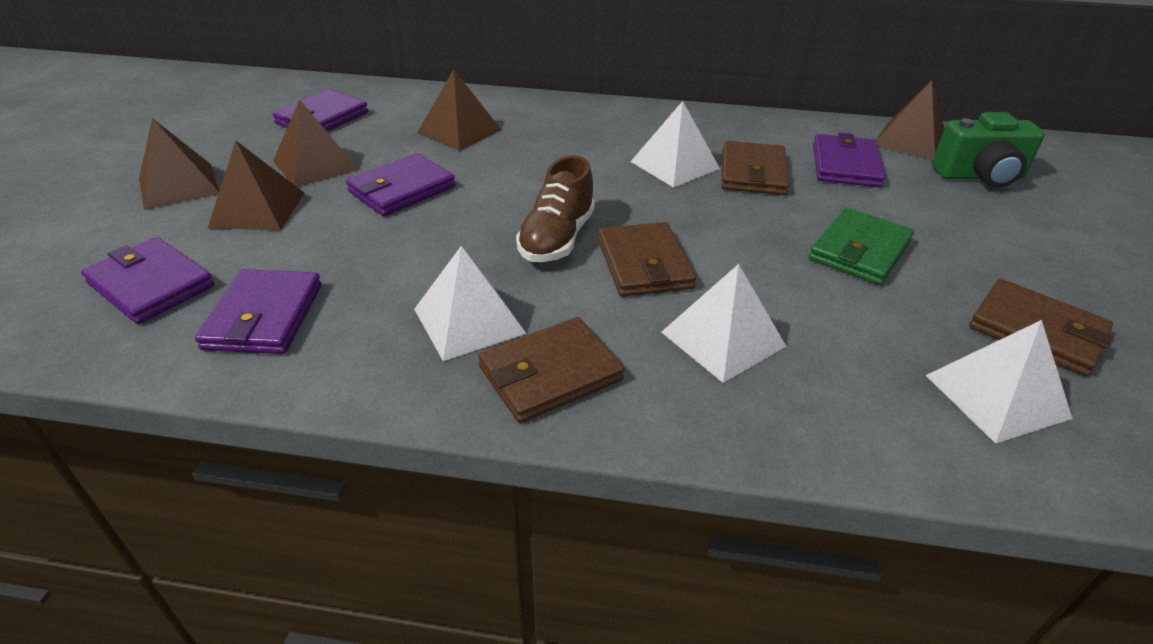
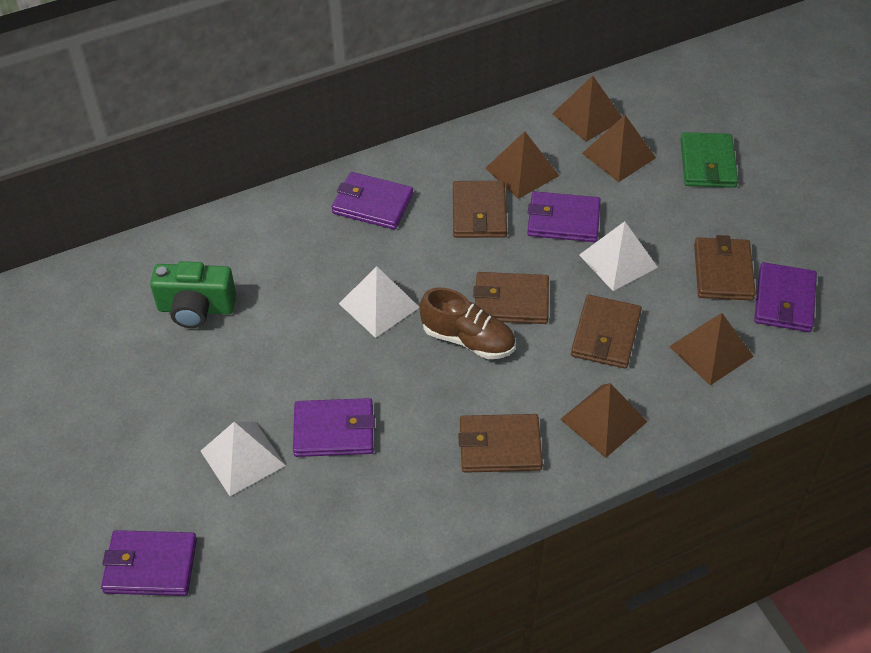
brown wallet: 4 -> 5
white pyramid: 4 -> 3

